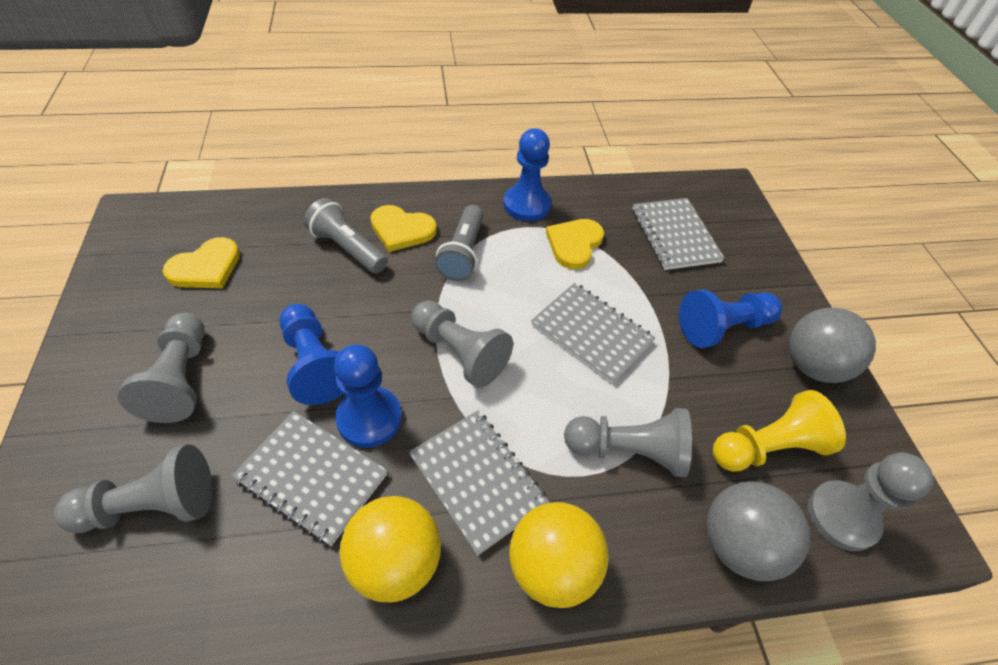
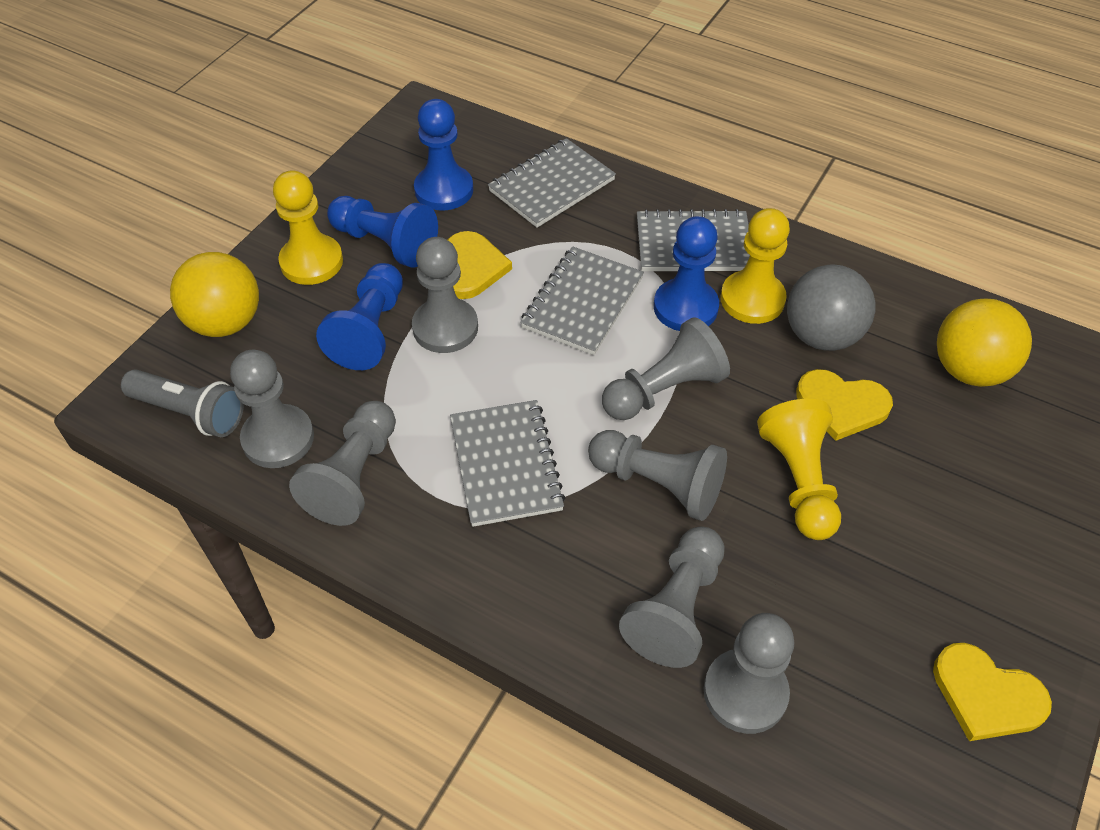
grey ball: 2 -> 1
grey flashlight: 2 -> 1
grey pawn: 5 -> 7
yellow pawn: 1 -> 3

